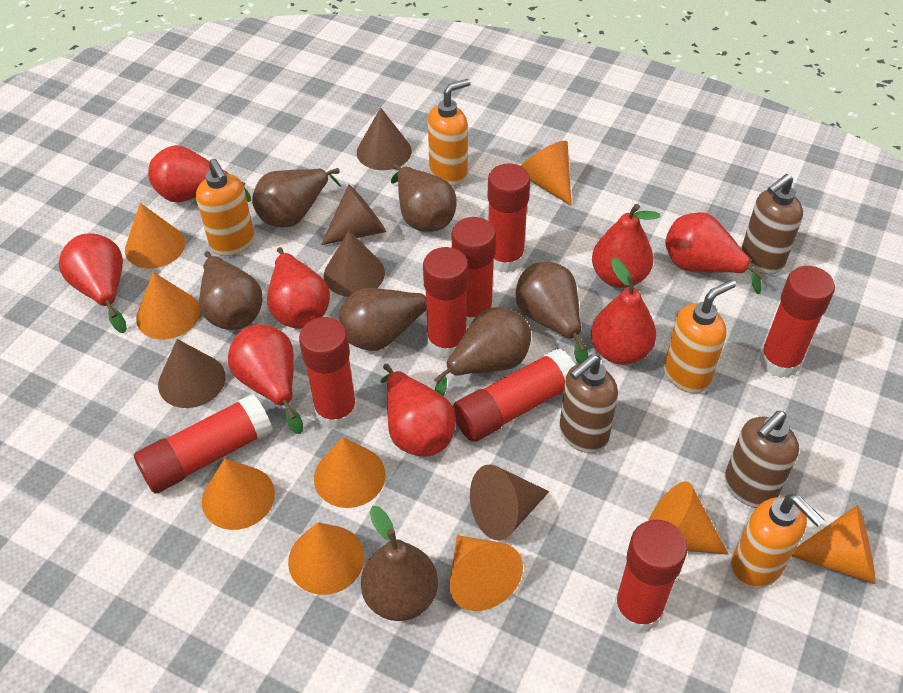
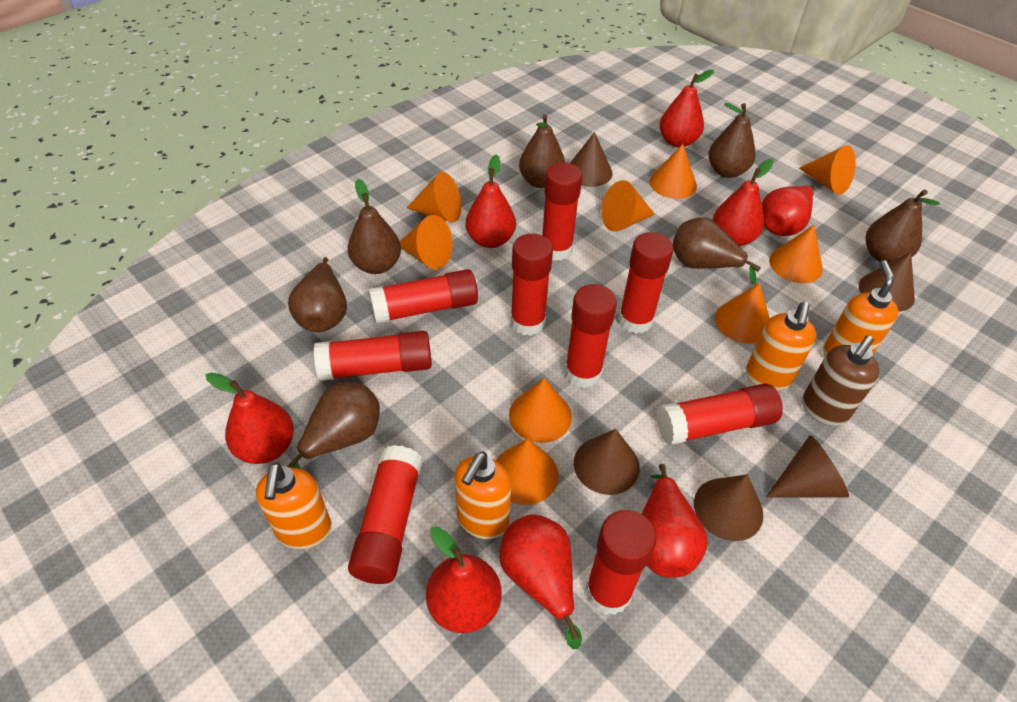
brown soap dispenser: 3 -> 1
red glue stick: 8 -> 9

